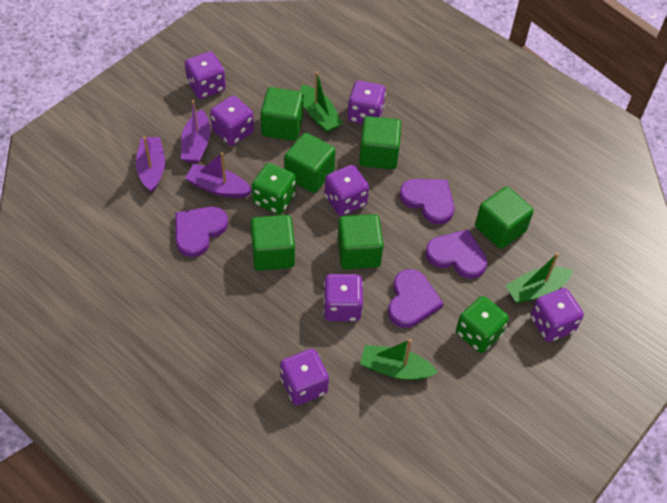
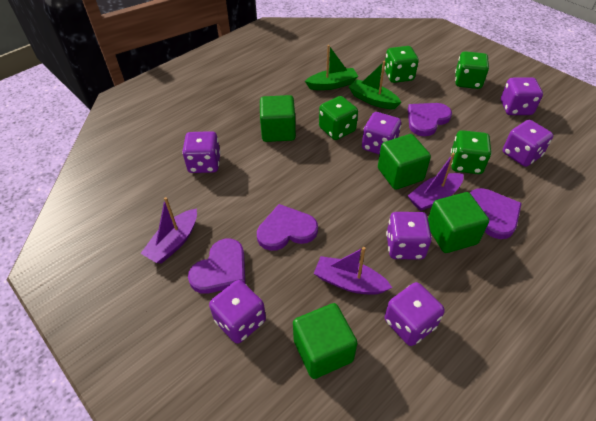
green boat: 3 -> 2
green cube: 6 -> 4
green dice: 2 -> 4

